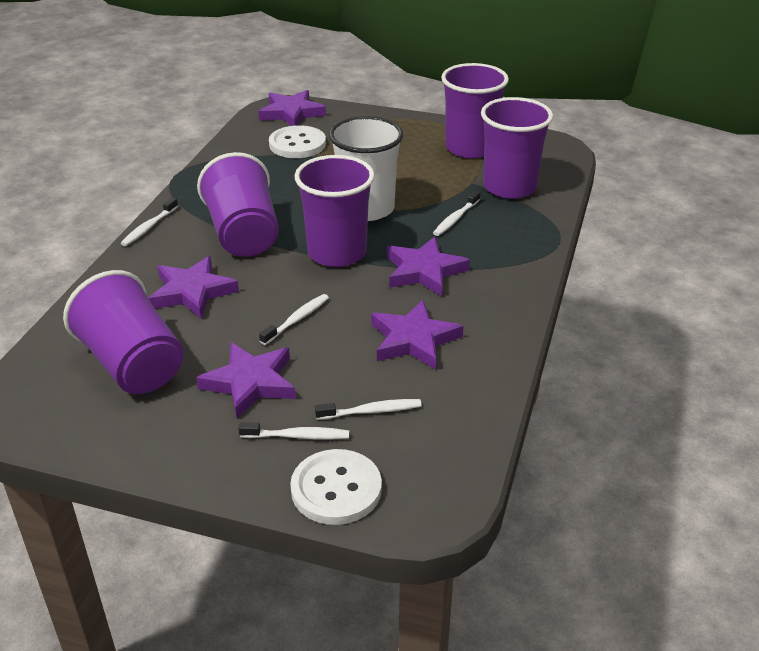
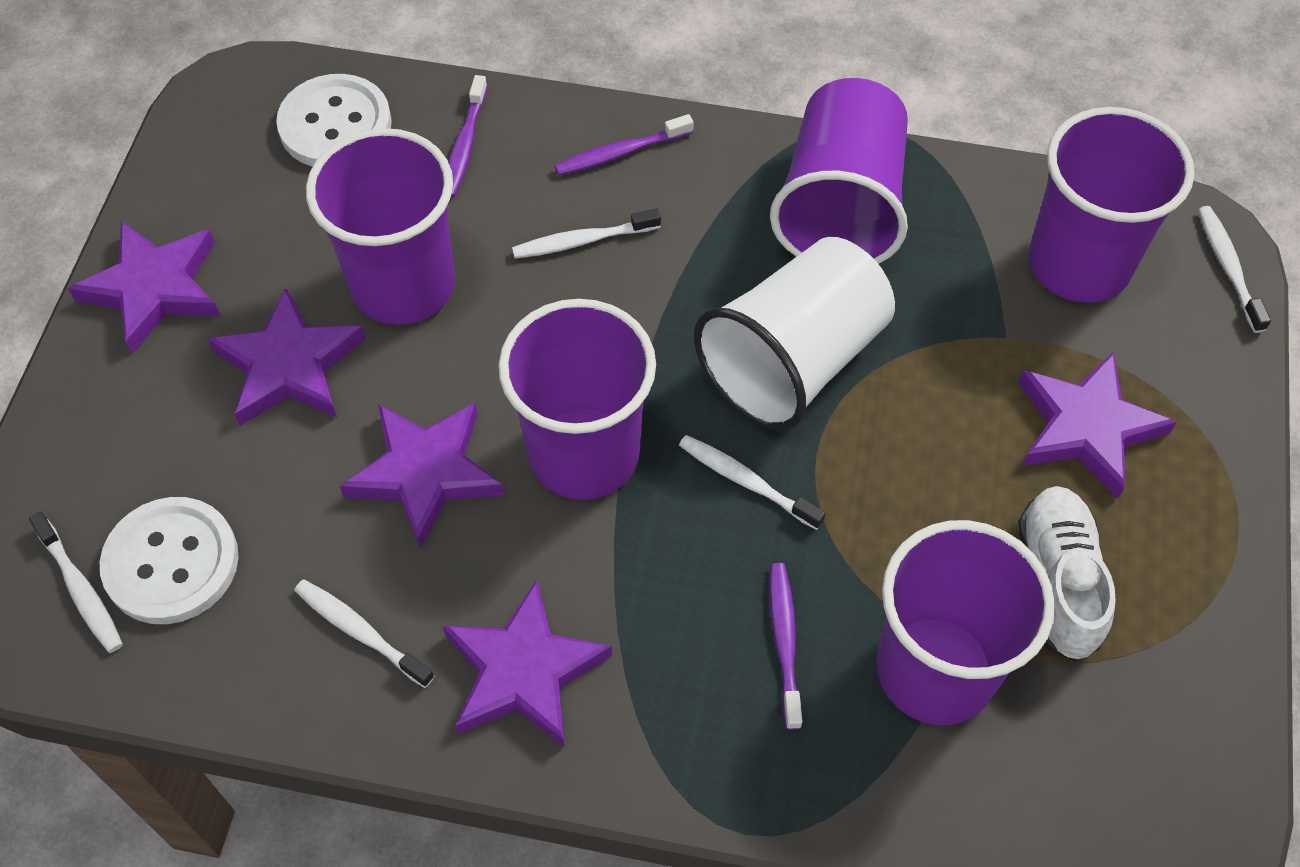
purple toothbrush: 0 -> 3
white shoe: 0 -> 1

